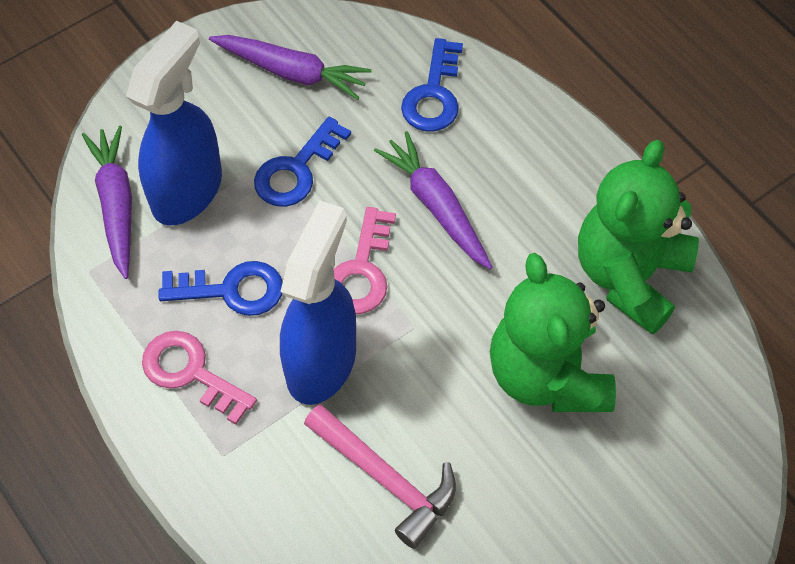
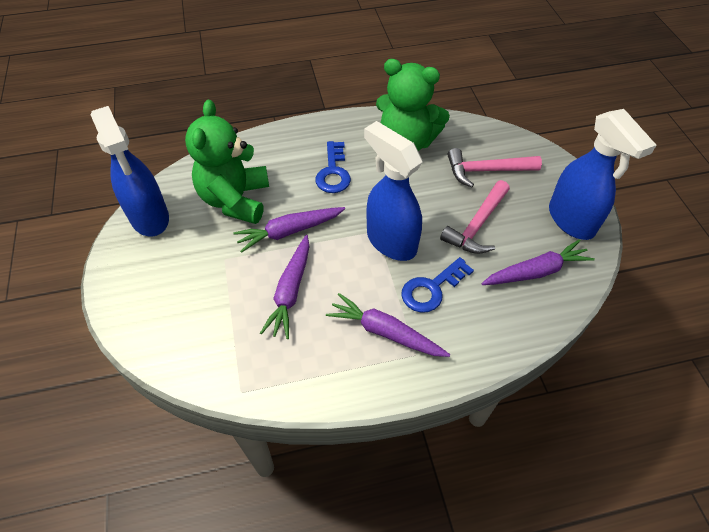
blue key: 3 -> 2
blue spray bottle: 2 -> 3
pink hammer: 1 -> 2
pink key: 2 -> 0
purple carrot: 3 -> 4

